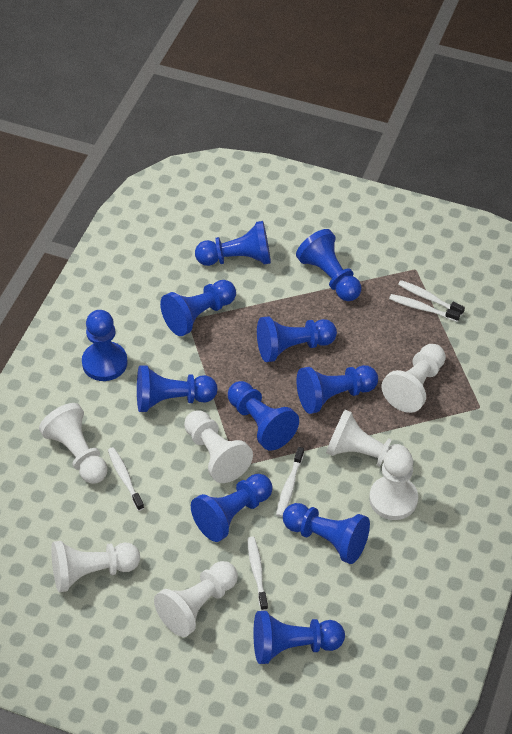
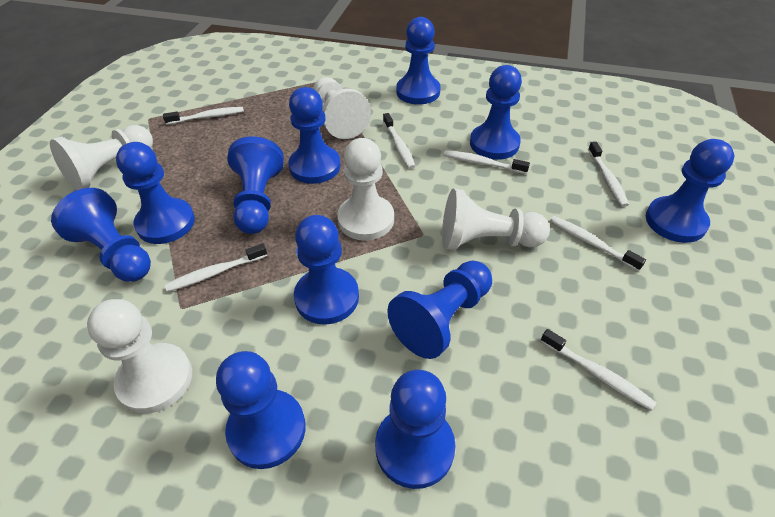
white pawn: 7 -> 5
white toothbrush: 5 -> 7

